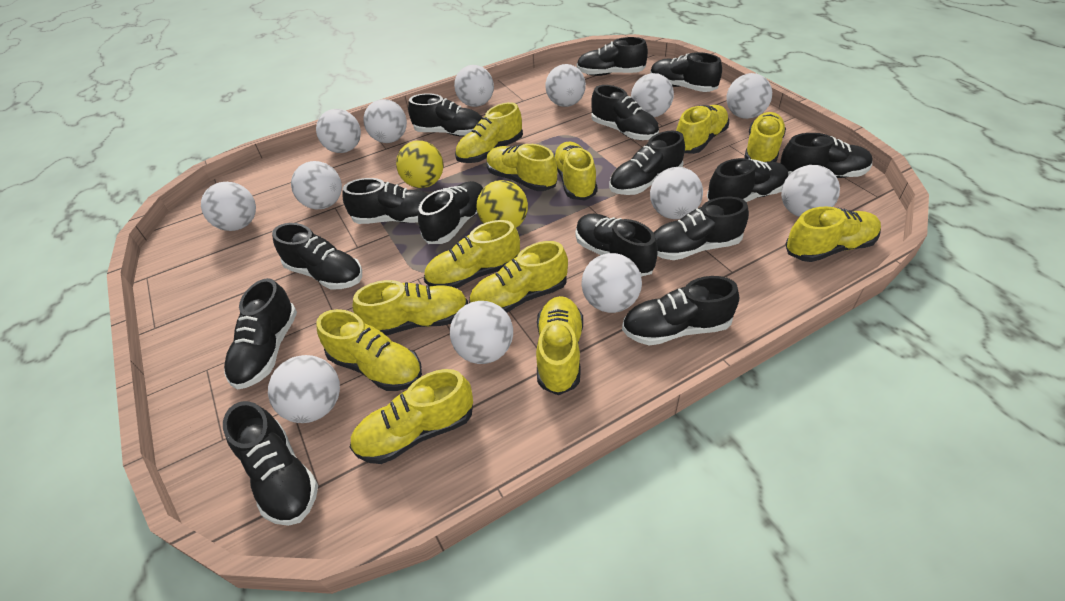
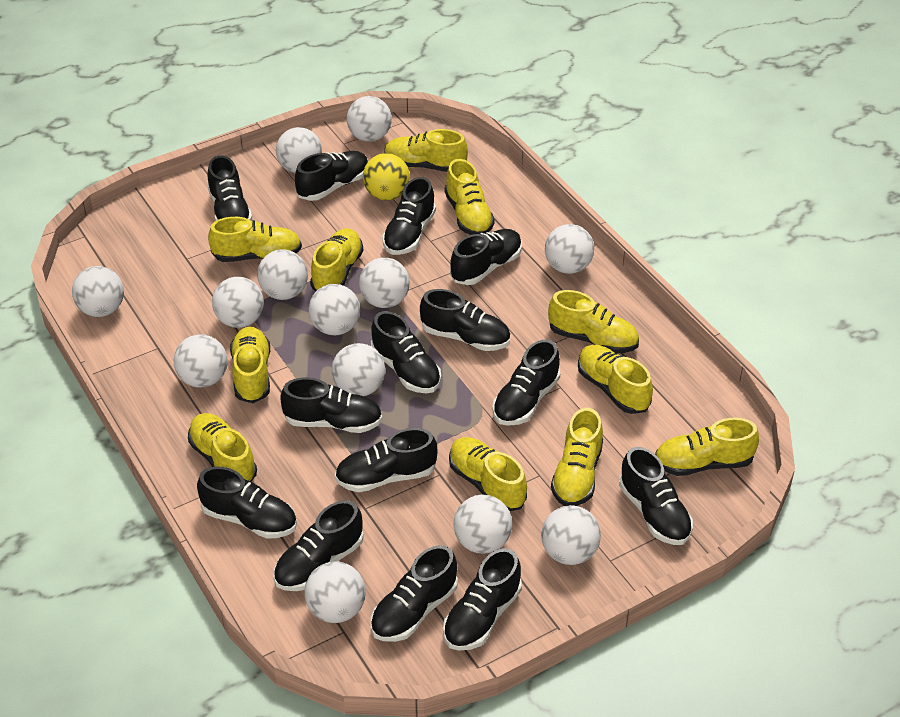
black shoe: 15 -> 14
yellow ball: 2 -> 1
yellow shoe: 12 -> 11

